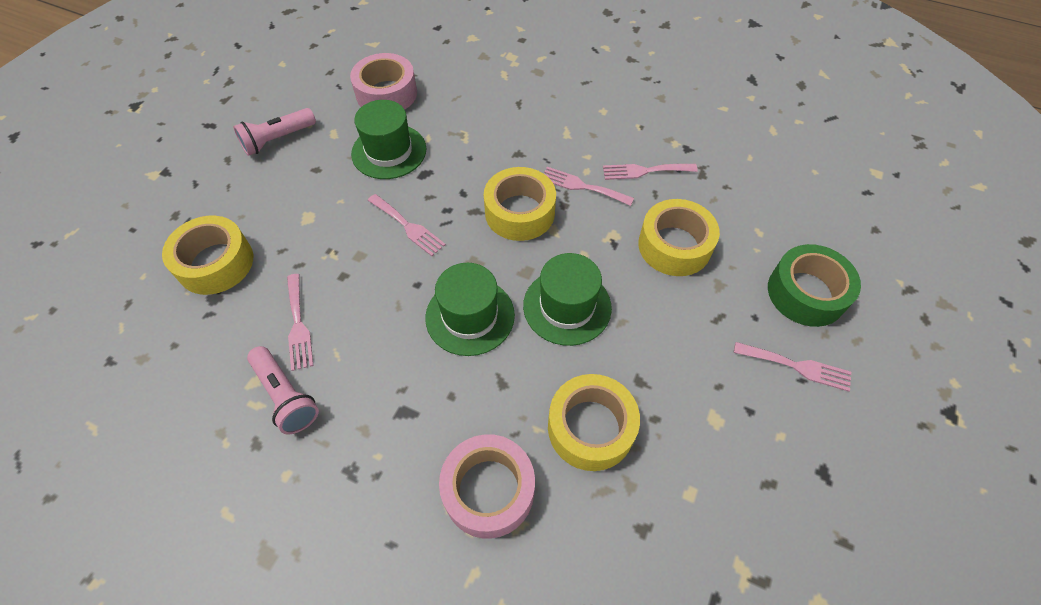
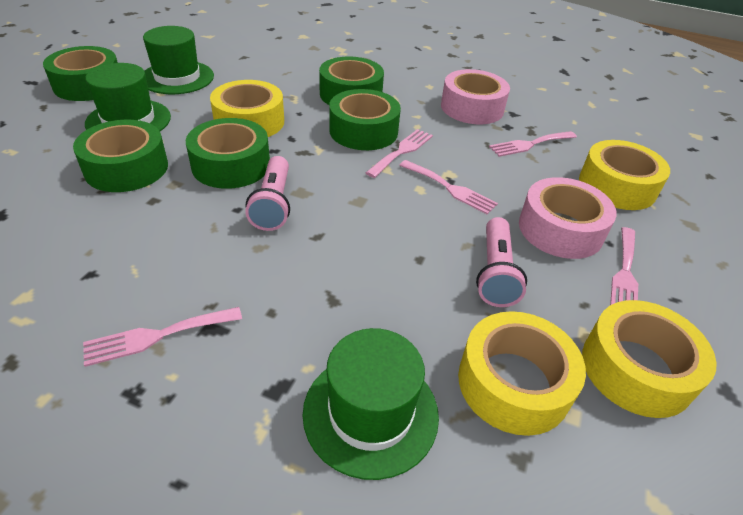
green tape: 1 -> 5

